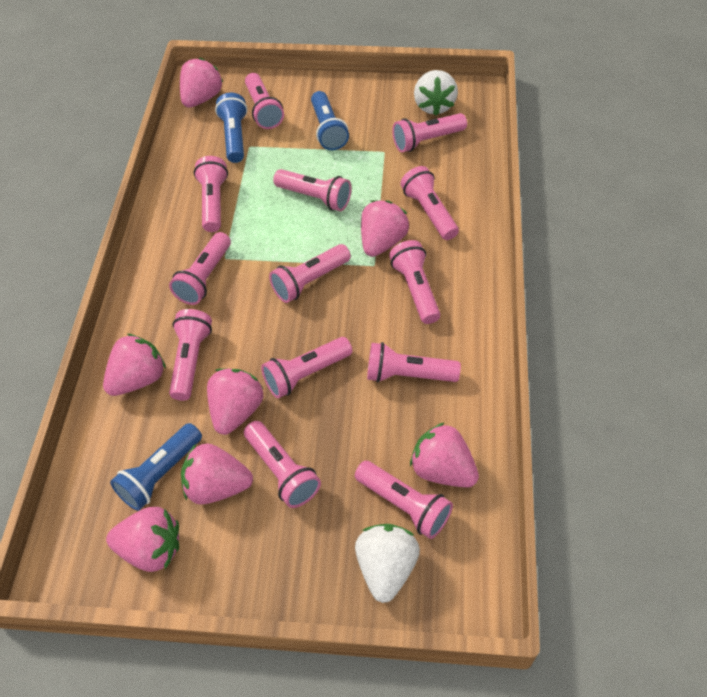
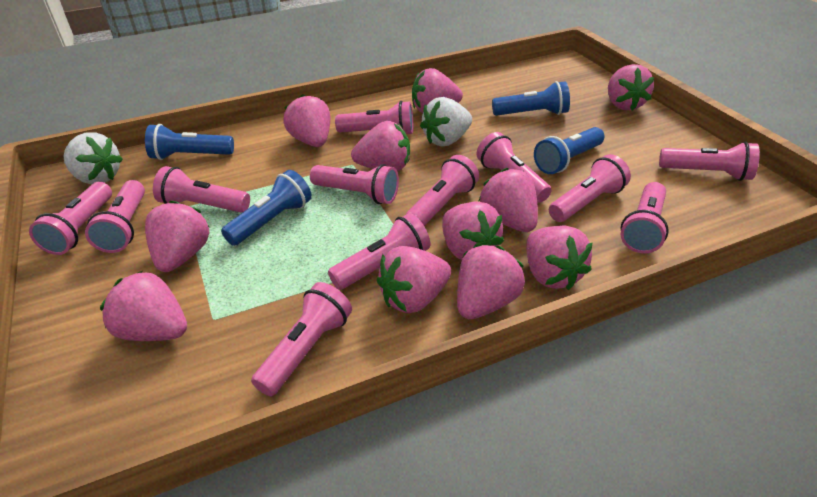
blue flashlight: 3 -> 4
pink flashlight: 13 -> 12
pink strawberry: 7 -> 11

